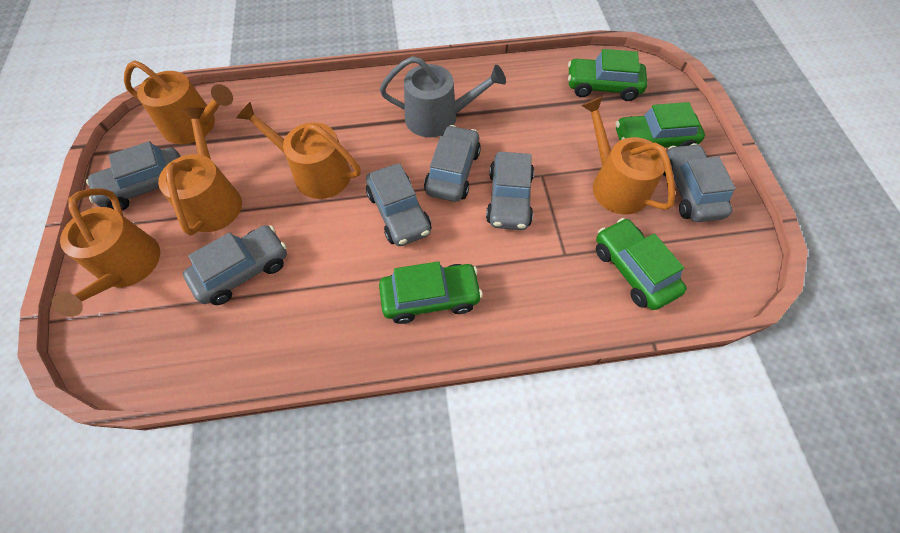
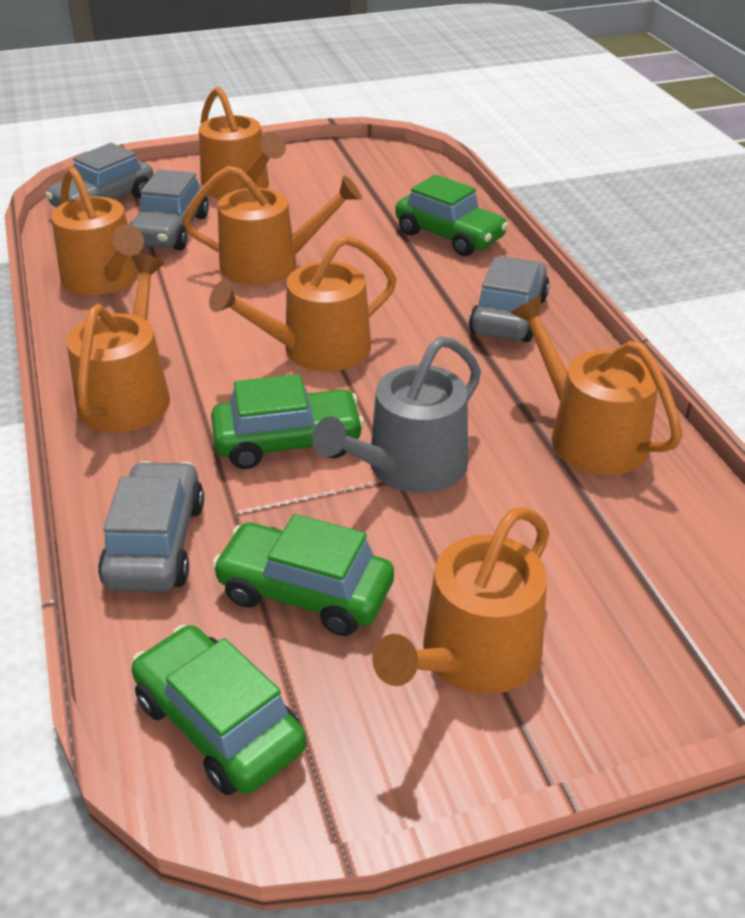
grey car: 6 -> 4
orange watering can: 5 -> 7

